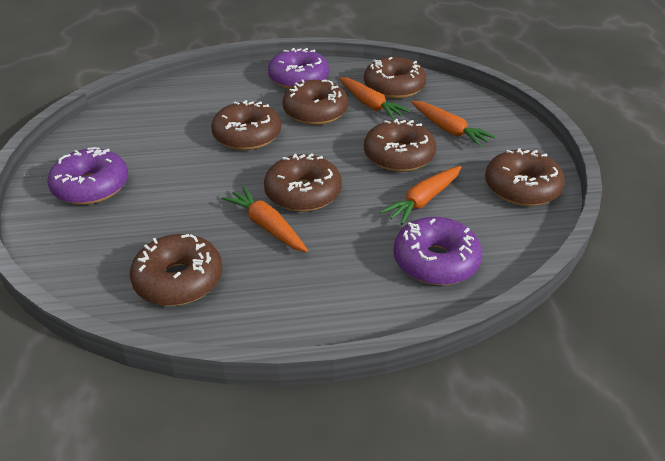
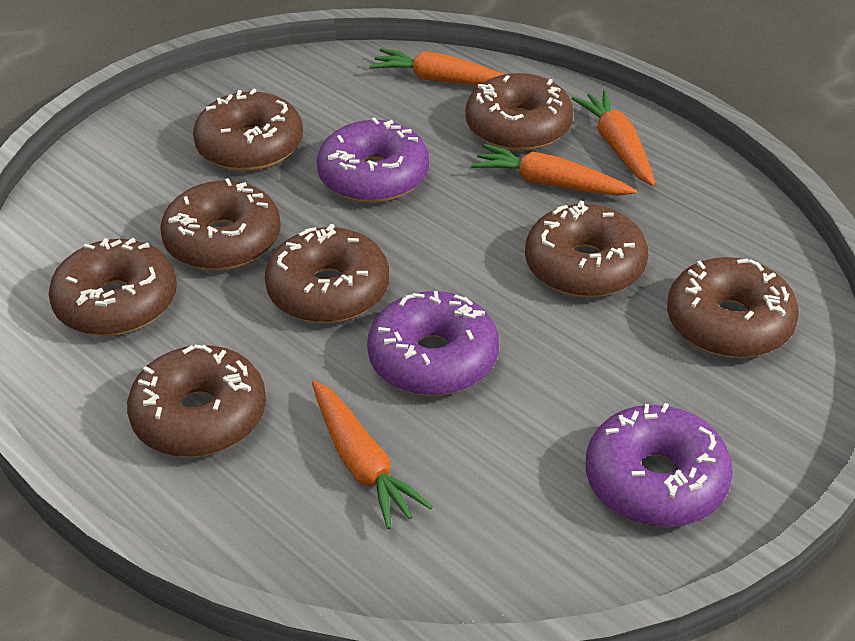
brown donut: 7 -> 8

